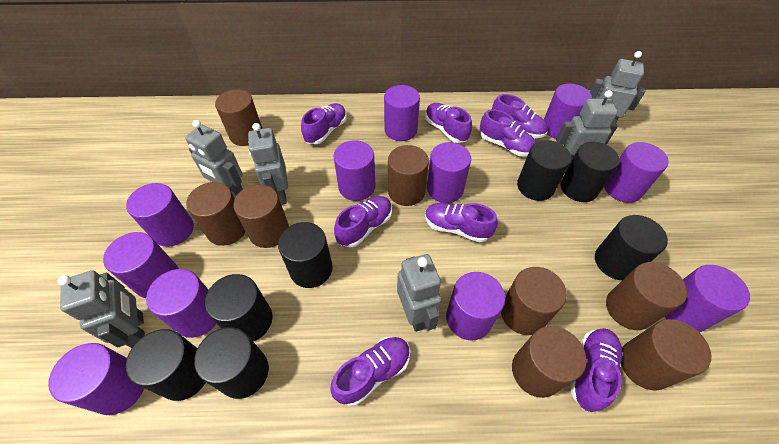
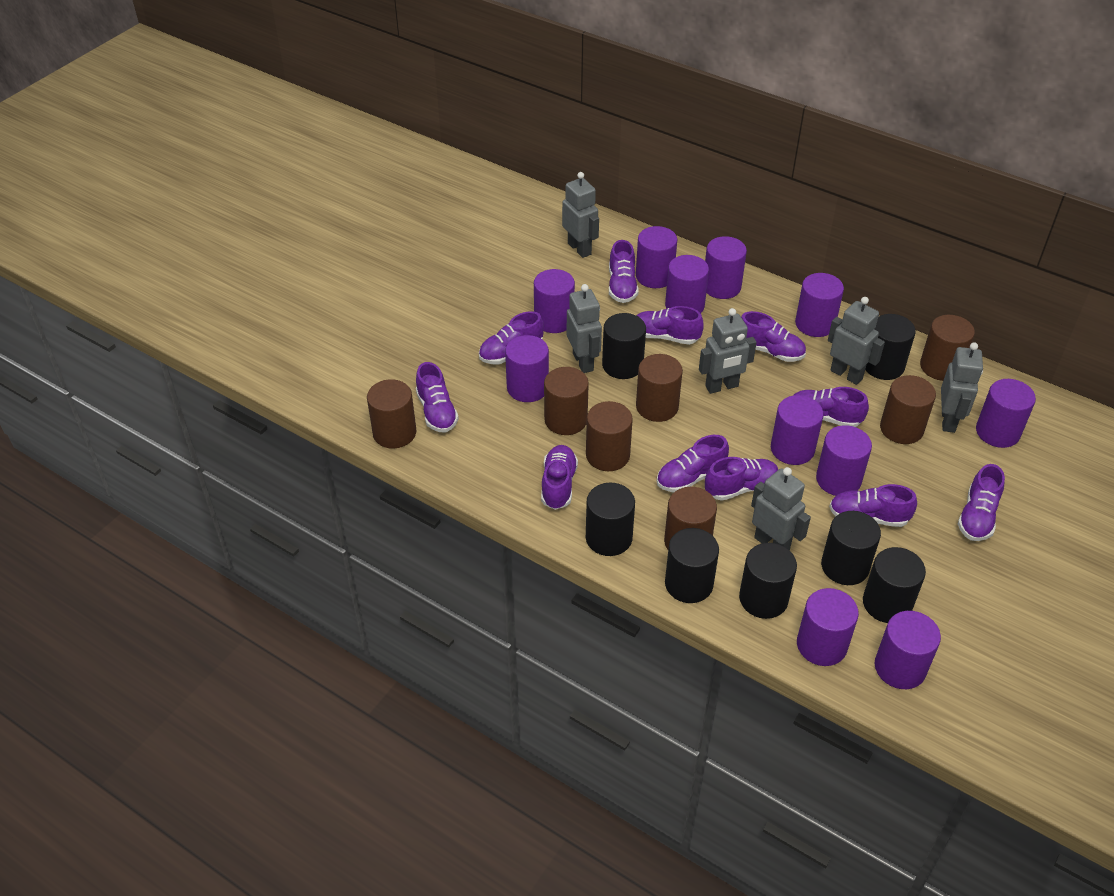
brown cylinder: 8 -> 7
purple shoe: 8 -> 11

